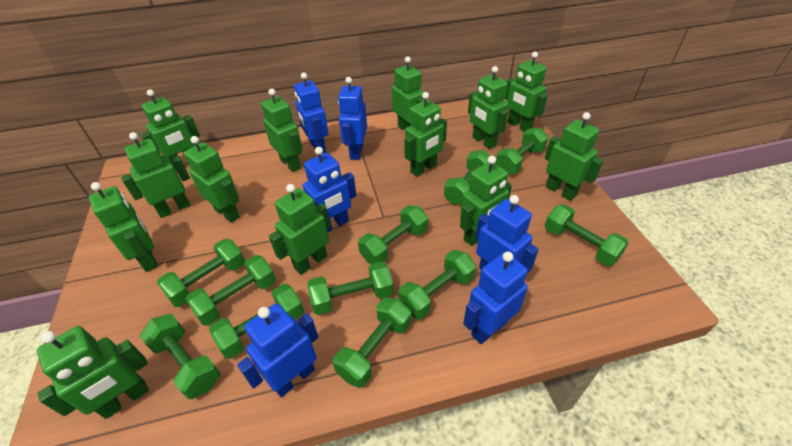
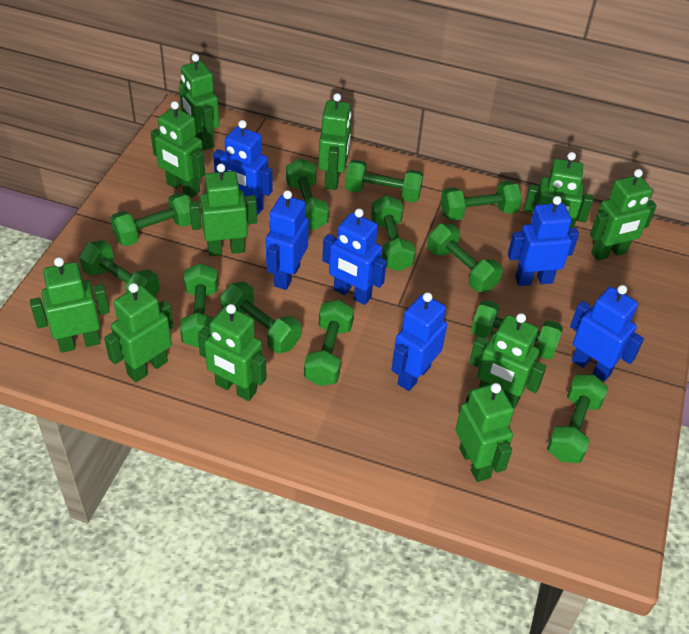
green dumbbell: 11 -> 12
green robot: 13 -> 11

